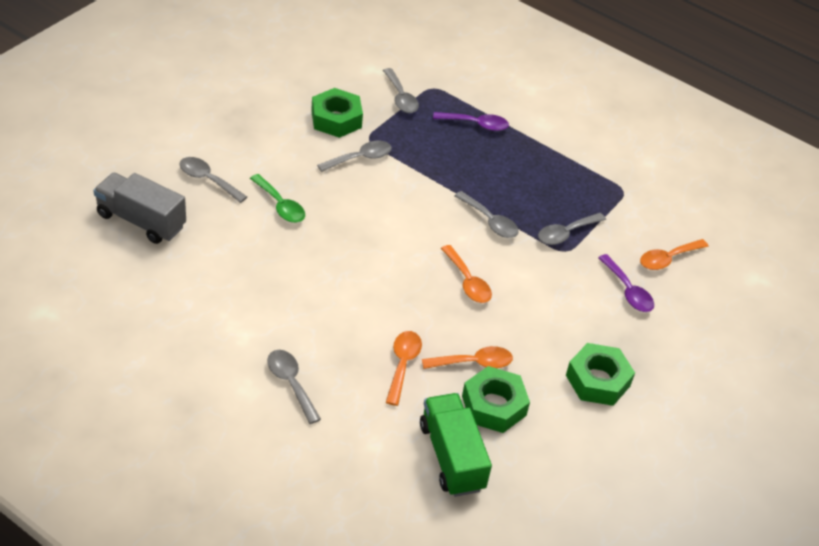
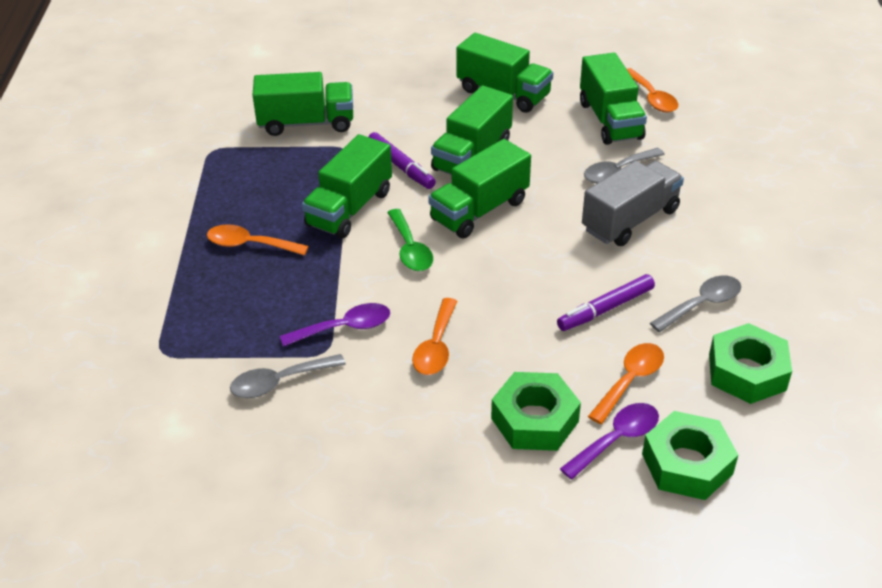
green truck: 1 -> 6
grey spoon: 6 -> 3
purple marker: 0 -> 2

